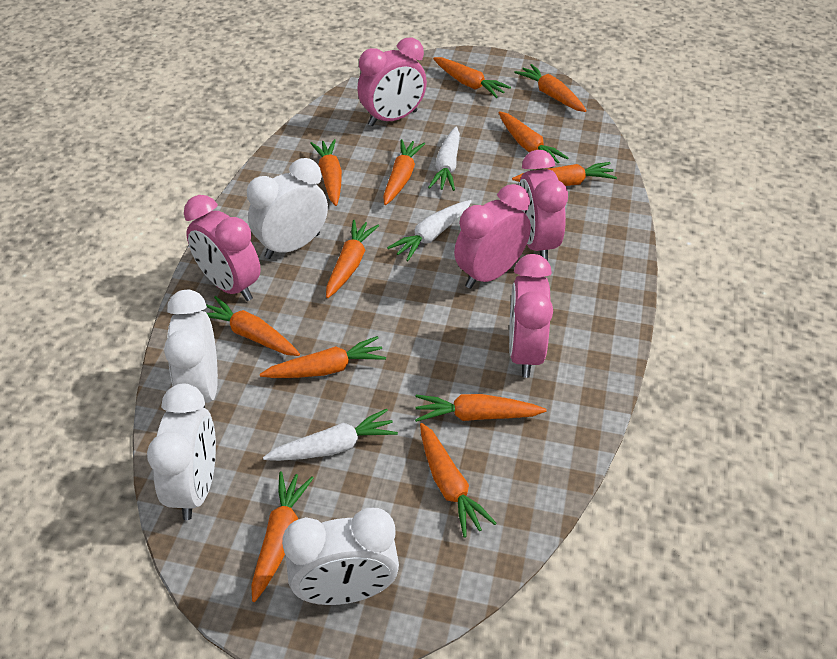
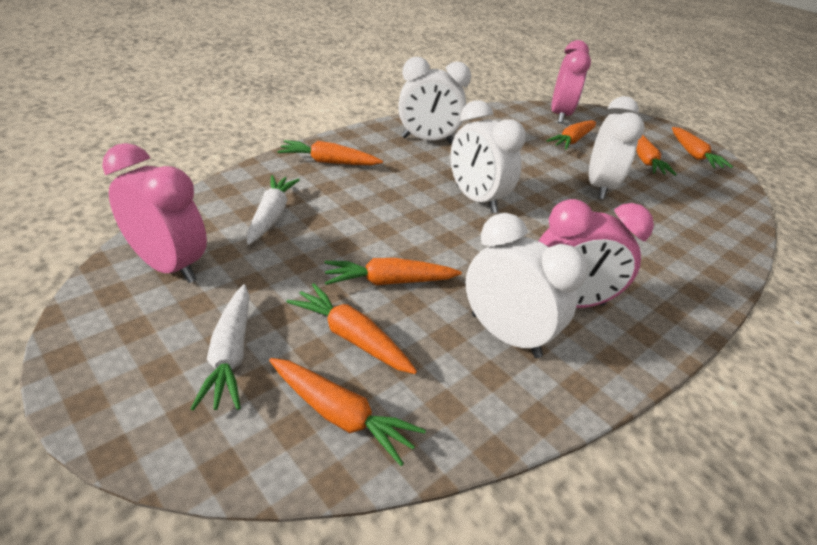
orange carrot: 12 -> 7
pink clock: 5 -> 3
white carrot: 3 -> 2

